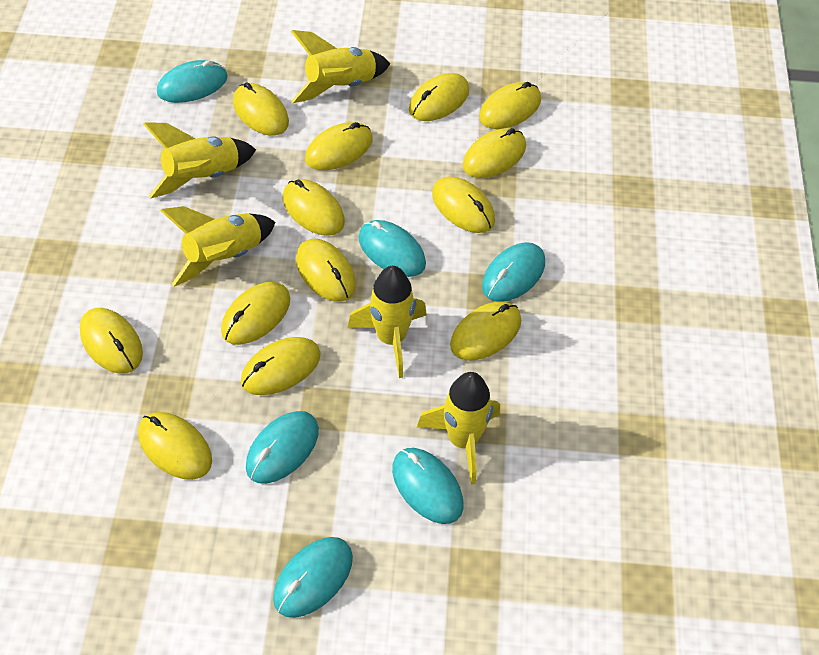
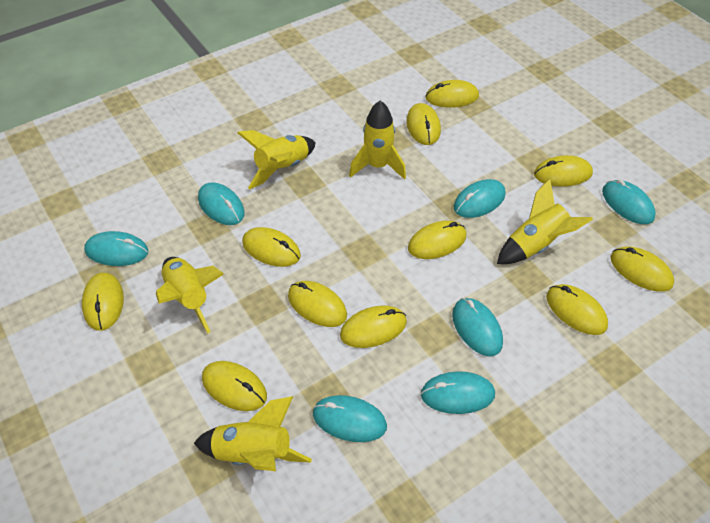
turquoise mouse: 6 -> 7
yellow mouse: 13 -> 11

